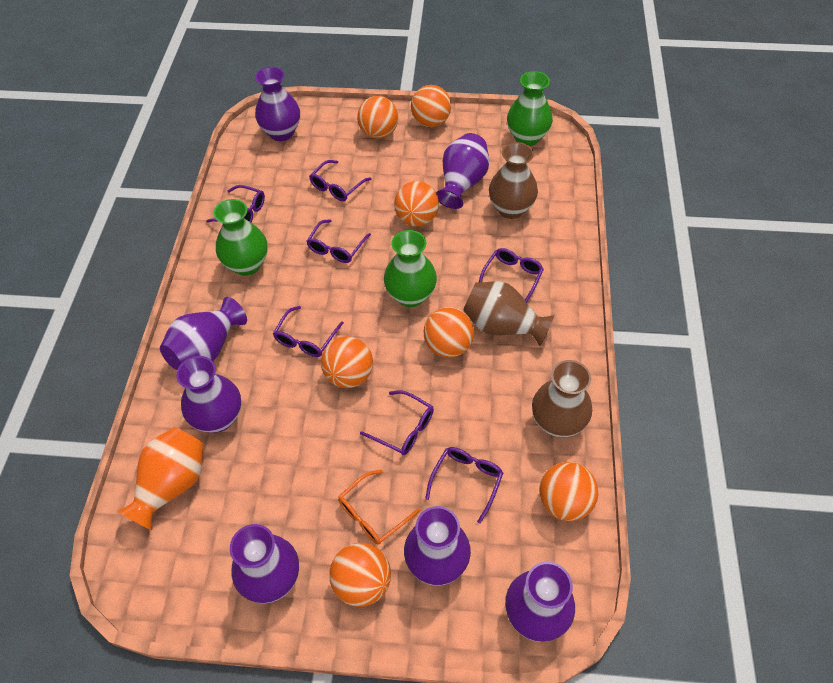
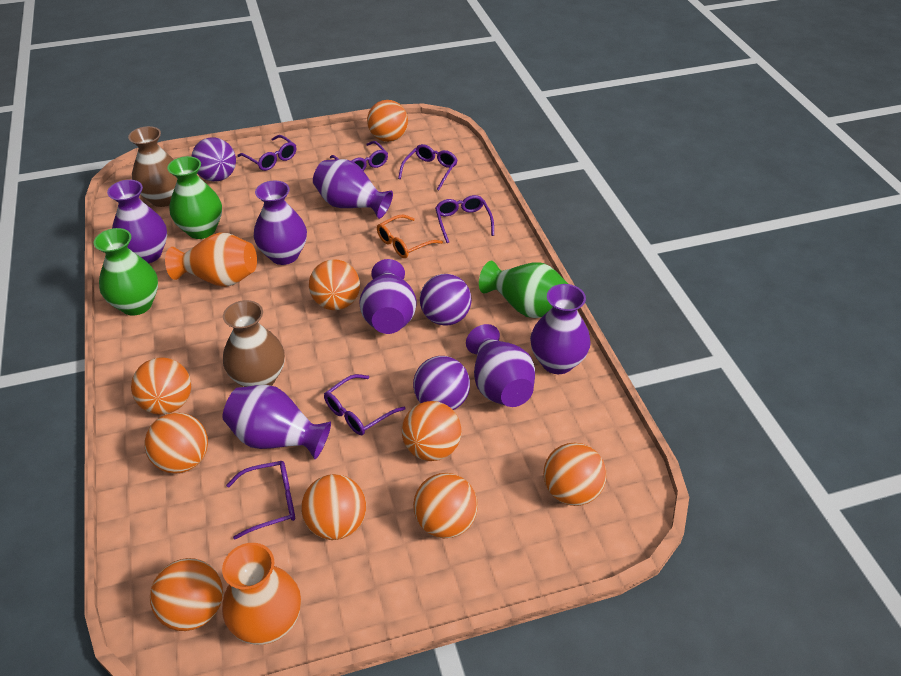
brown vase: 3 -> 2
orange ball: 7 -> 9
orange vase: 1 -> 2
purple ball: 0 -> 3
purple glasses: 7 -> 6

